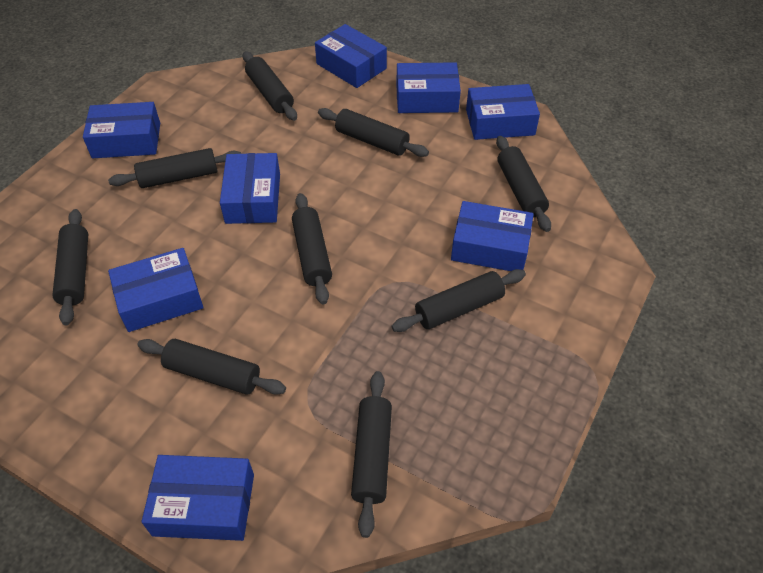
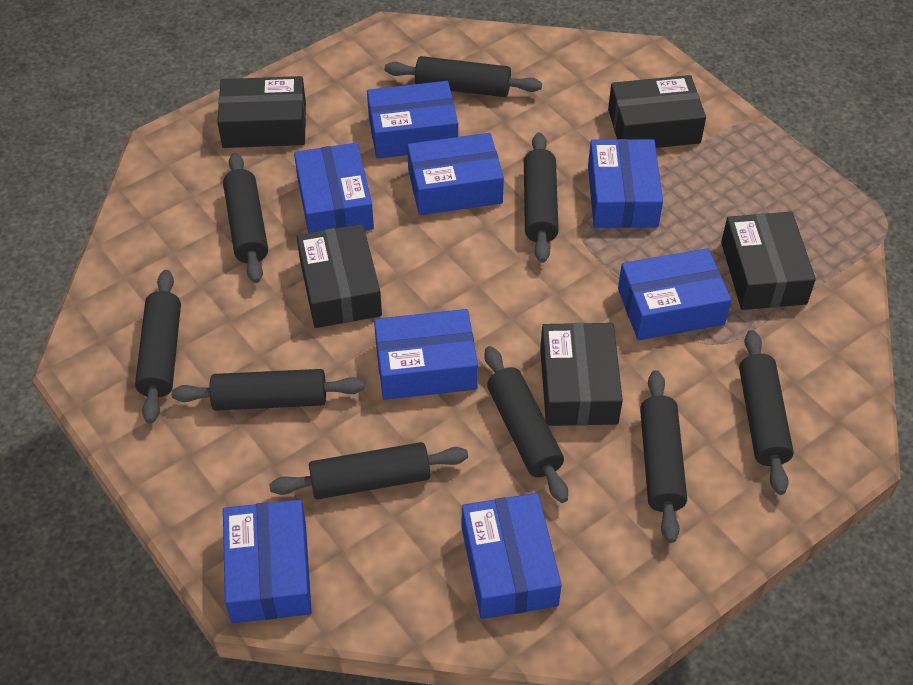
black box: 0 -> 5

